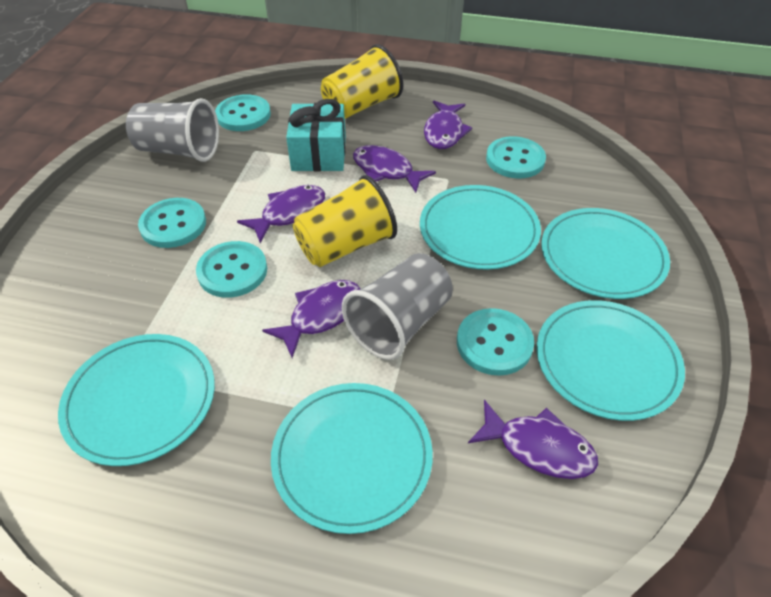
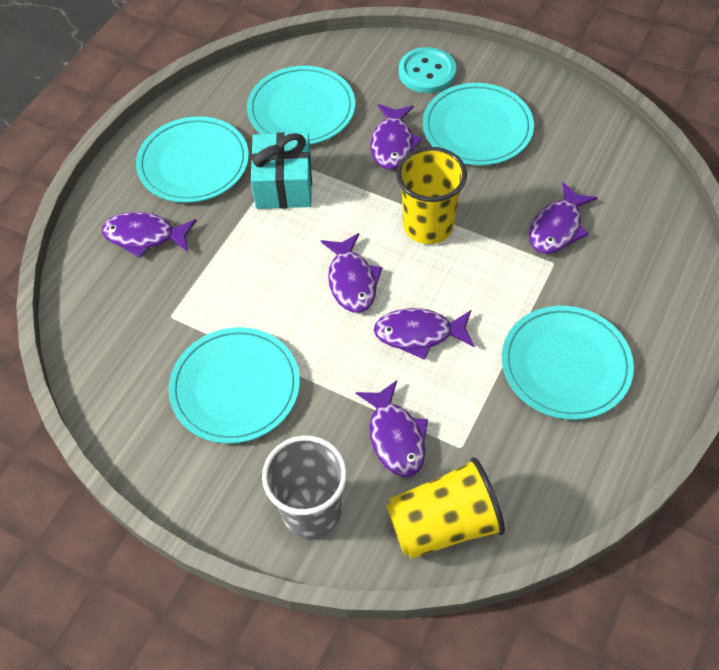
grey cup: 2 -> 1
purple fish: 5 -> 6
turquoise button: 5 -> 1

